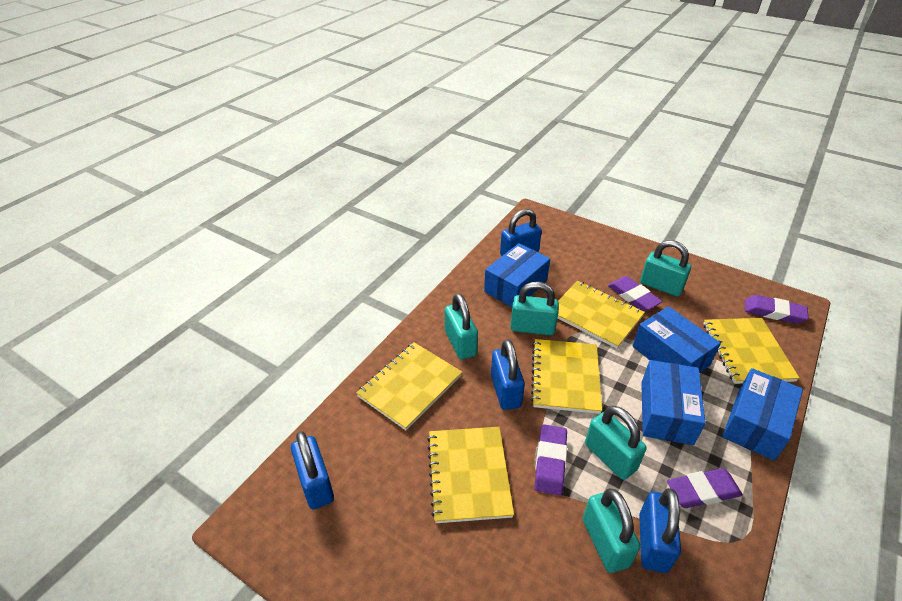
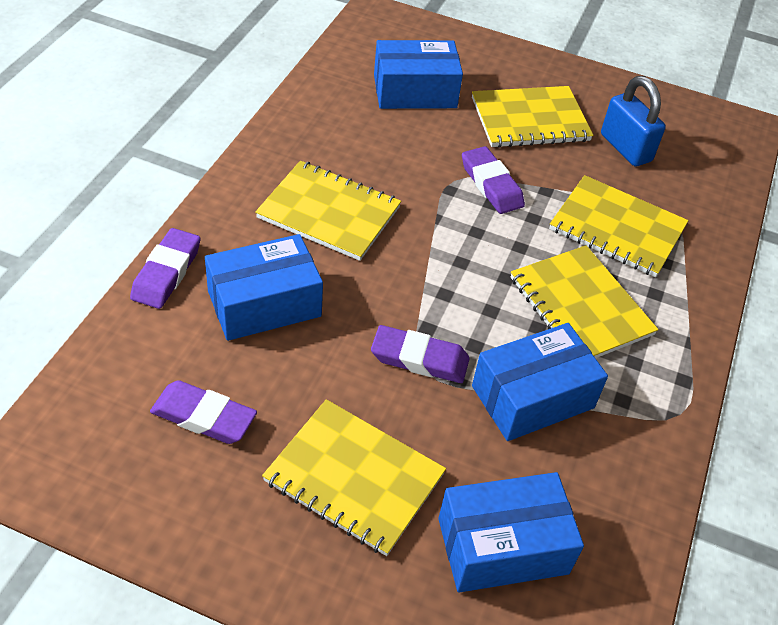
blue padlock: 4 -> 1
turquoise padlock: 5 -> 0

